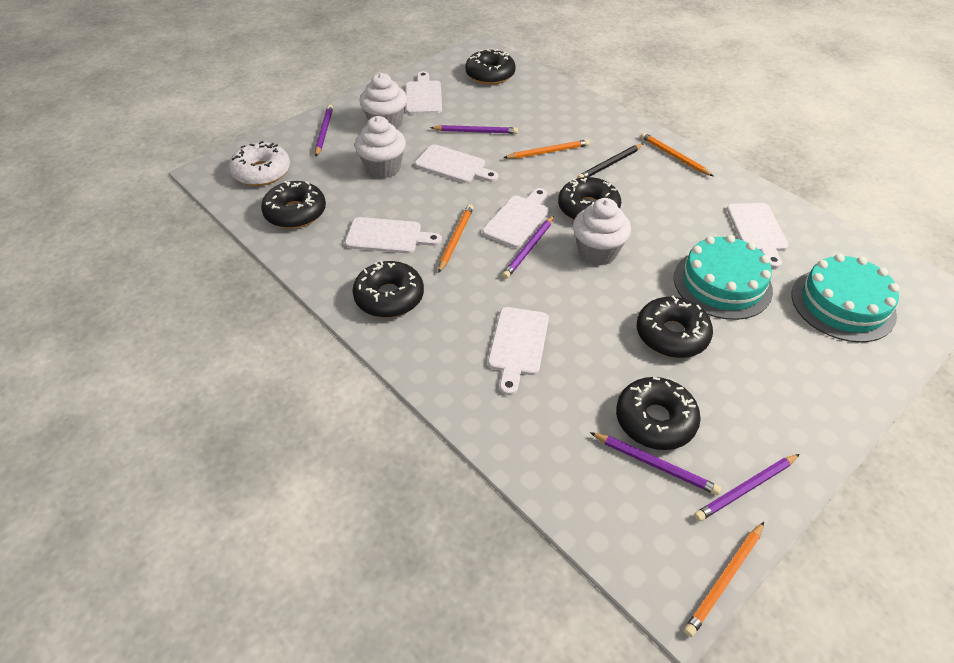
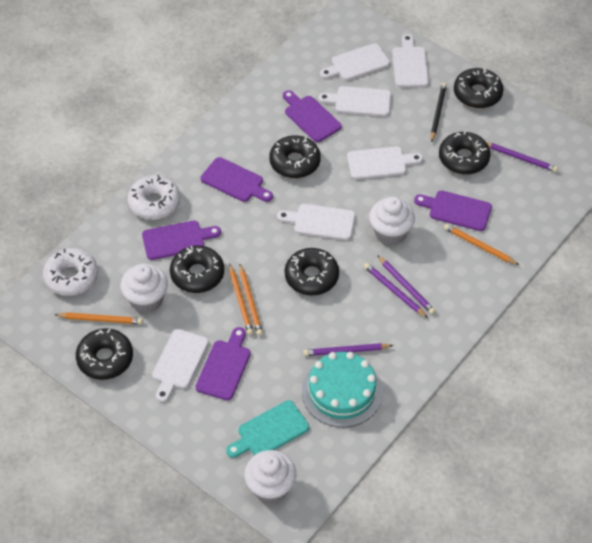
purple cutting board: 0 -> 5
purple pencil: 5 -> 4
turquoise cake: 2 -> 1
turquoise cutting board: 0 -> 1
white donut: 1 -> 2

